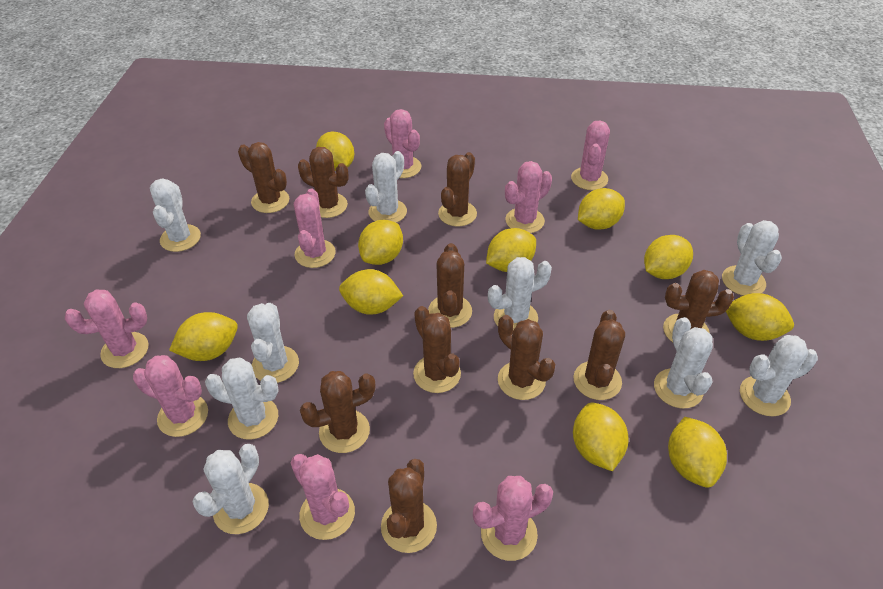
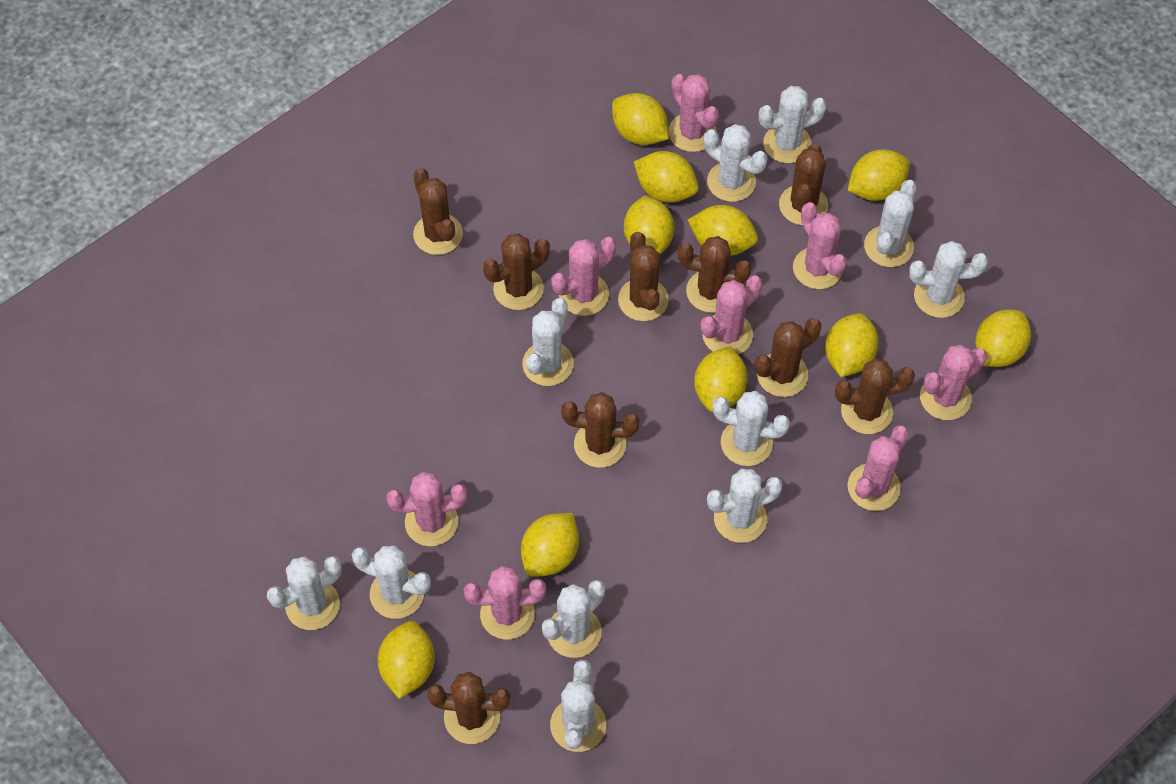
brown cactus: 10 -> 9
white cactus: 9 -> 11

